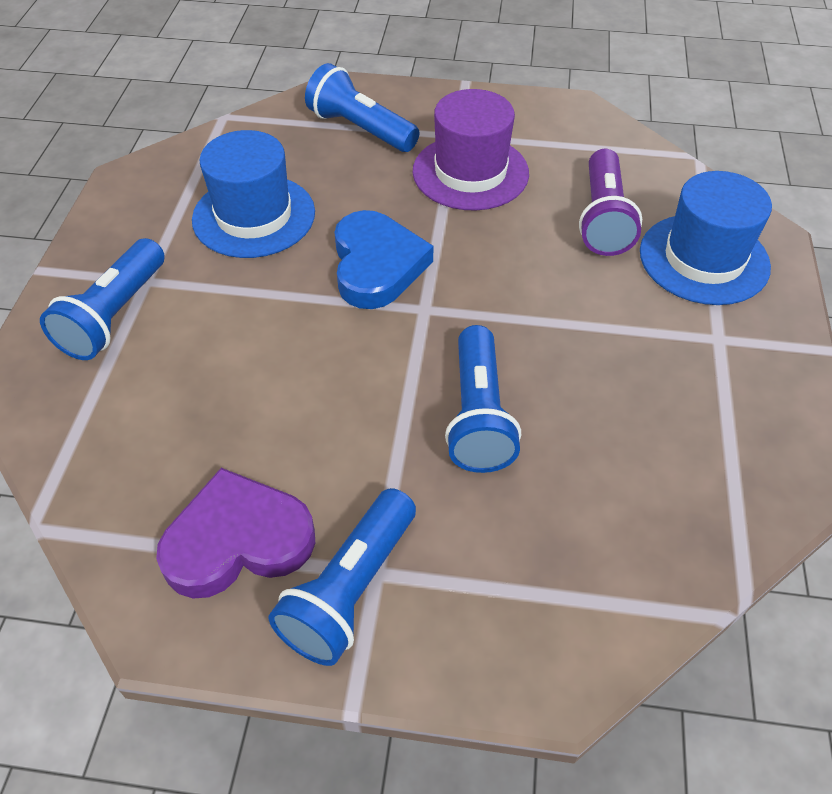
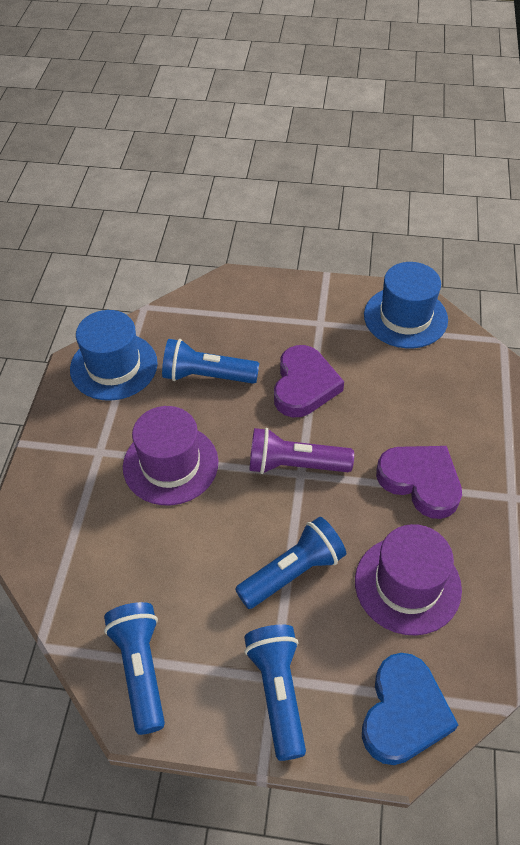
purple hat: 1 -> 2
purple heart: 1 -> 2

